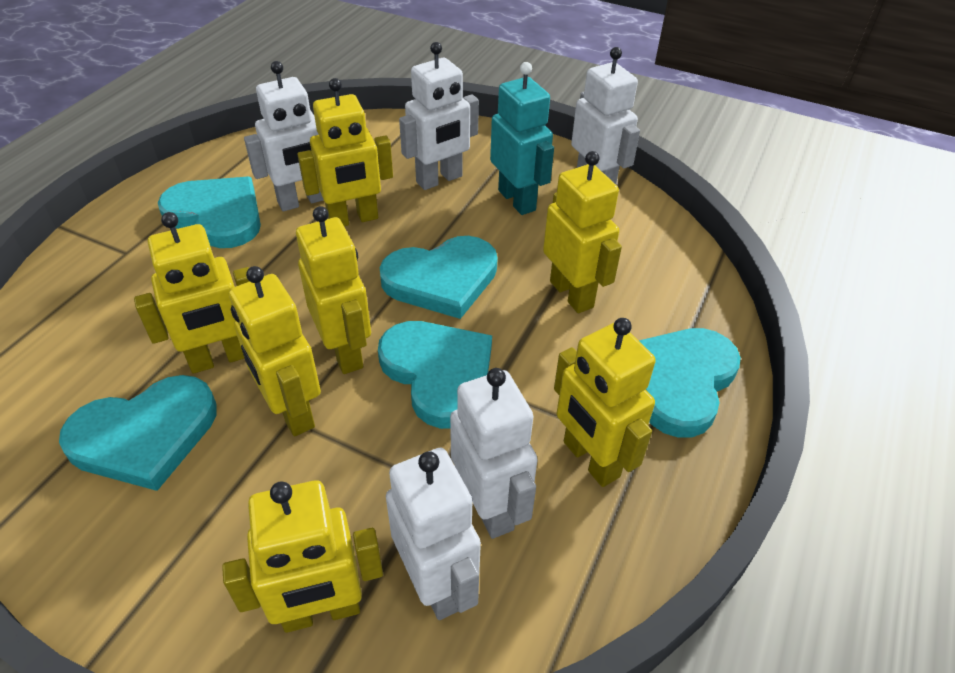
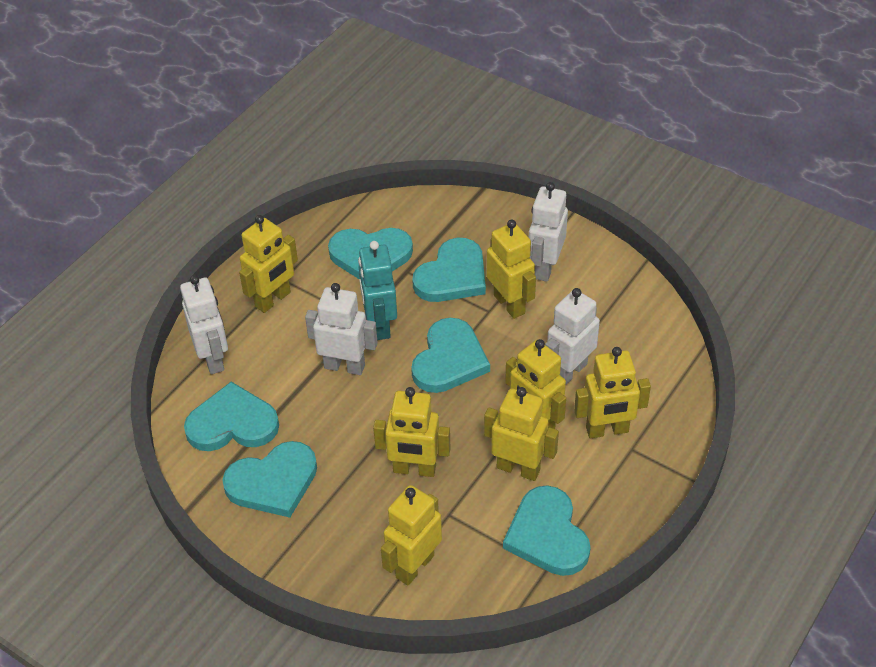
turquoise heart: 5 -> 6
white robot: 5 -> 4

